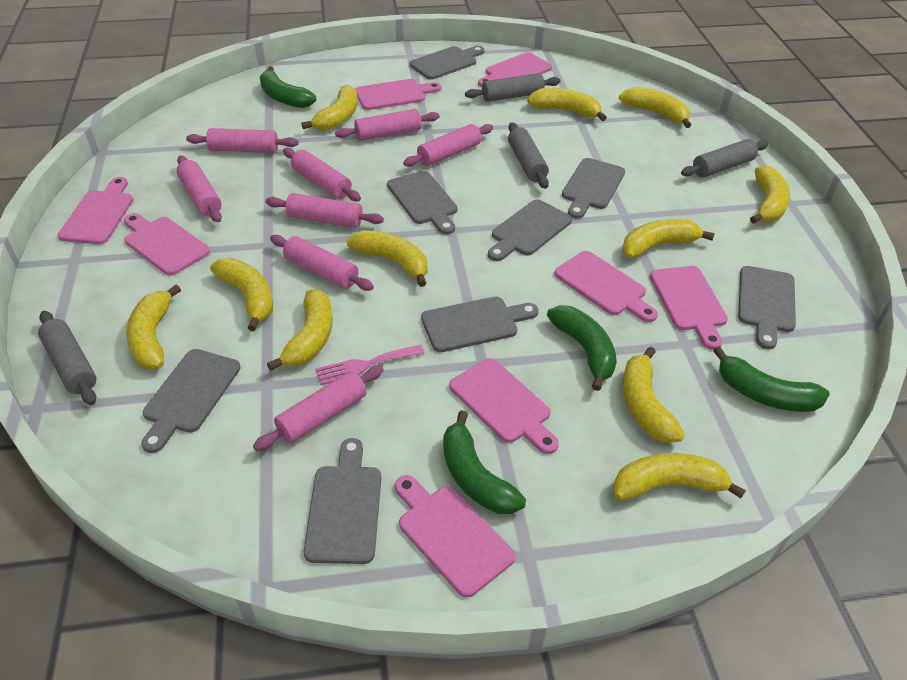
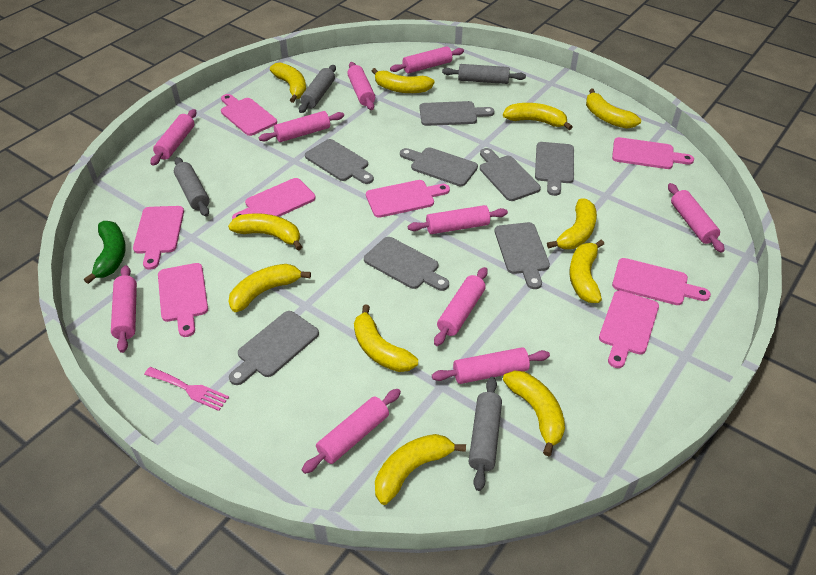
green banana: 4 -> 1
pink rolling pin: 8 -> 10

